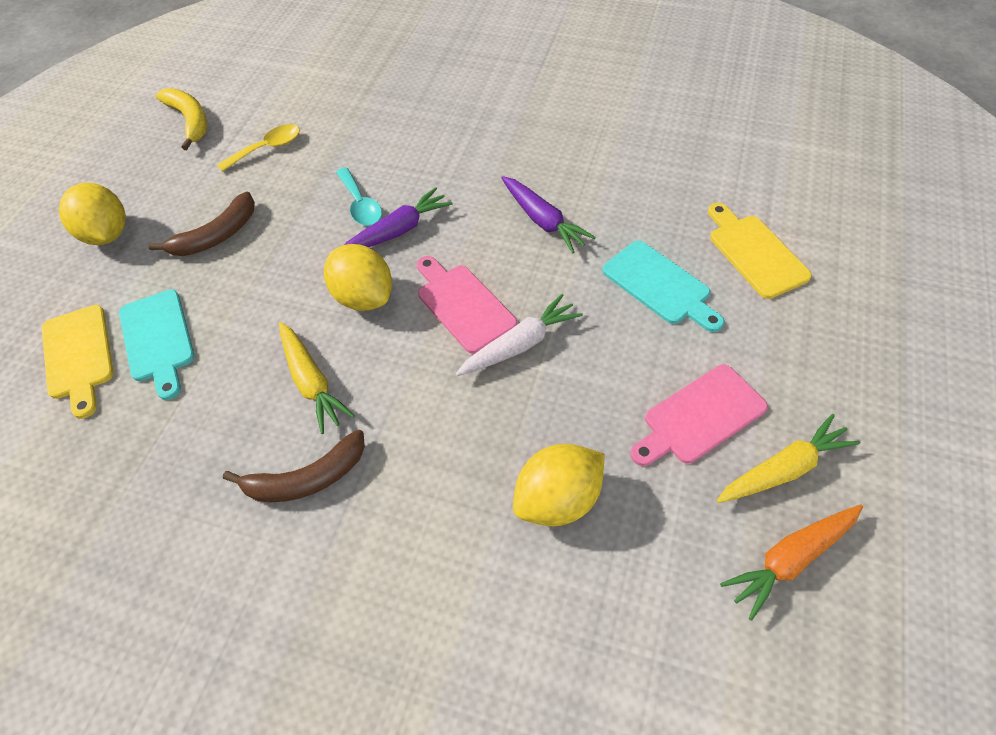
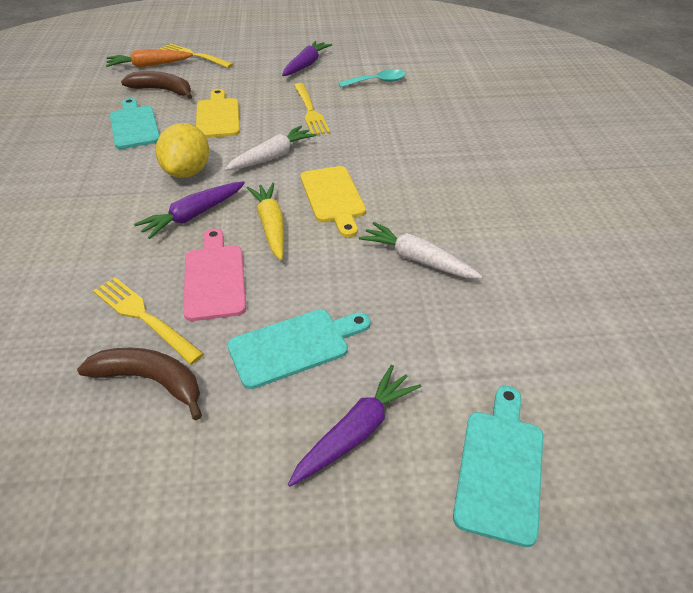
pink cutting board: 2 -> 1
purple carrot: 2 -> 3
turquoise cutting board: 2 -> 3
white carrot: 1 -> 2
yellow banana: 1 -> 0
yellow carrot: 2 -> 1
yellow fork: 0 -> 3
yellow lemon: 3 -> 1
yellow spoon: 1 -> 0

